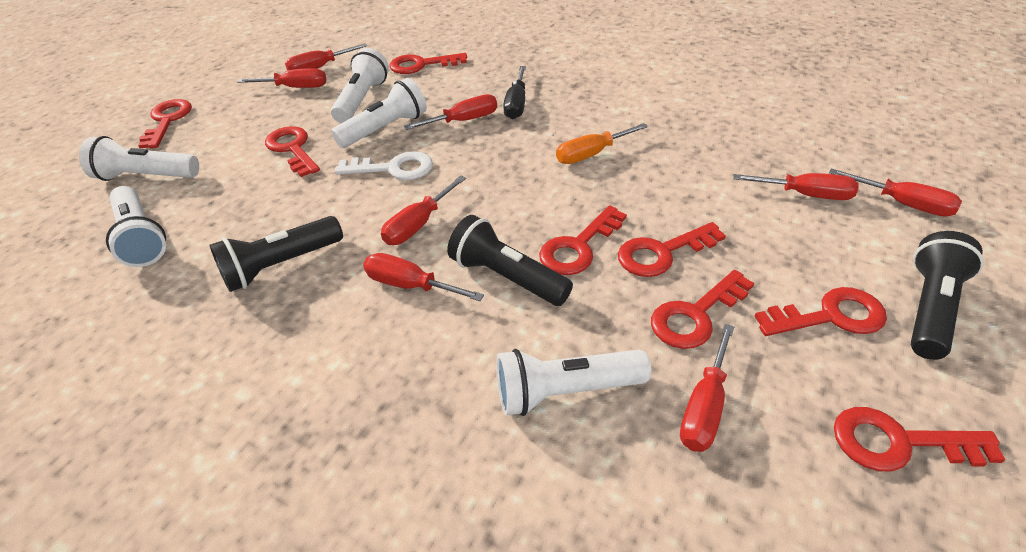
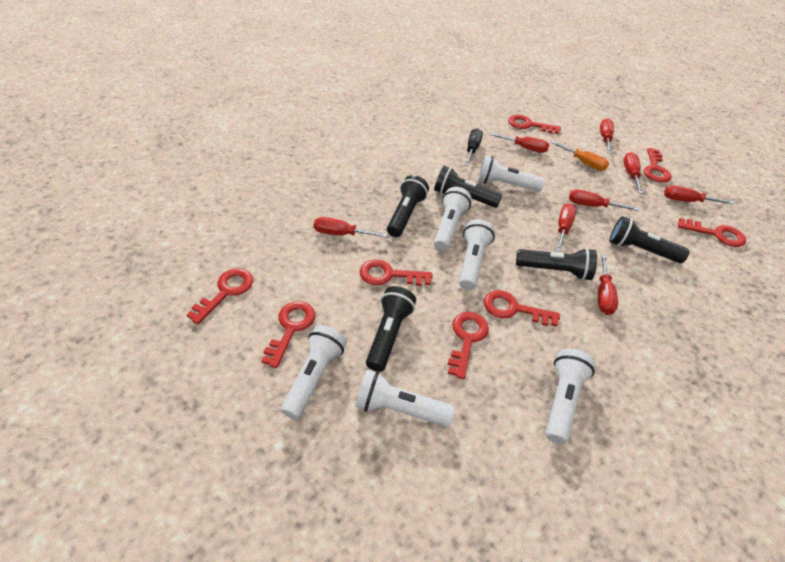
black flashlight: 3 -> 5
white flashlight: 5 -> 6
white key: 1 -> 0

